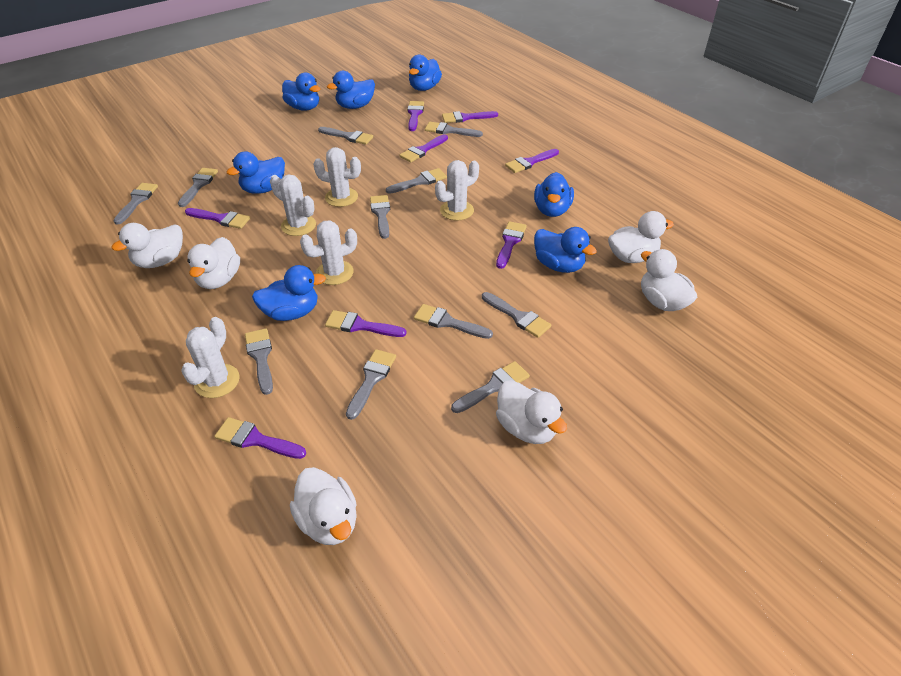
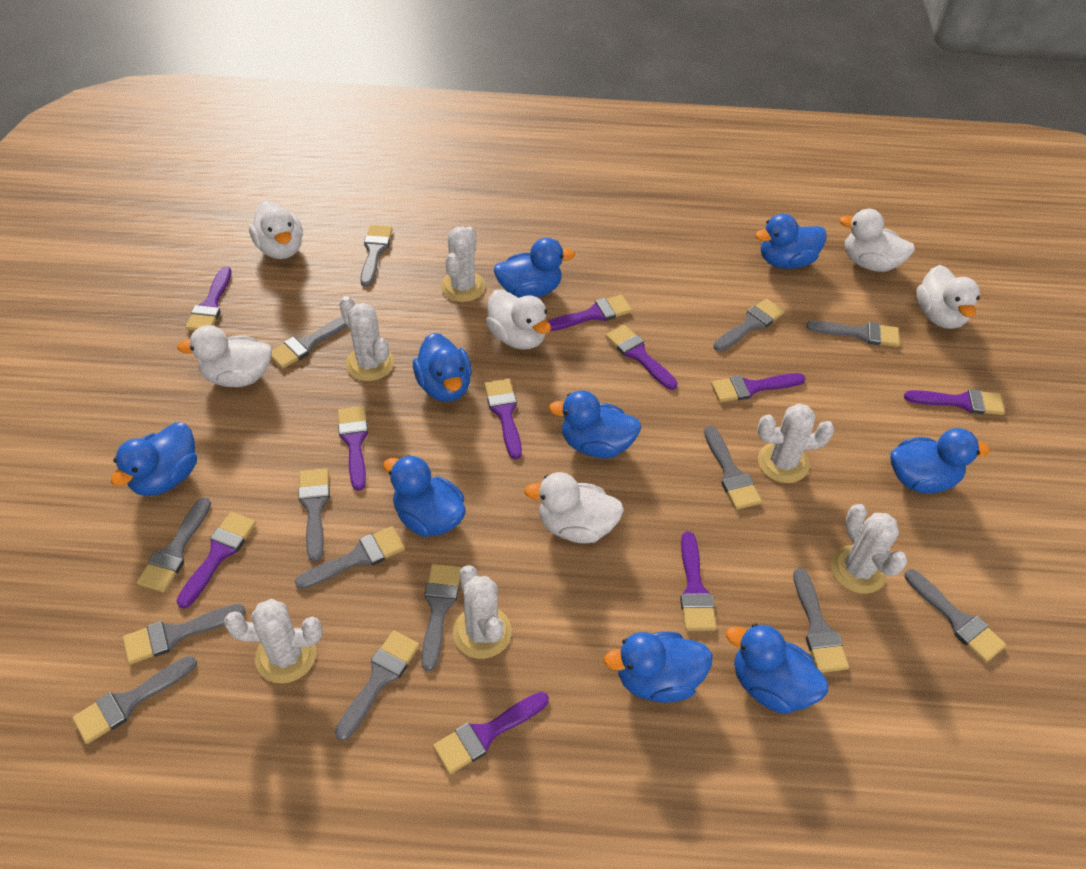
blue duck: 7 -> 9
grey brush: 11 -> 14
purple brush: 8 -> 10
white cactus: 5 -> 6

